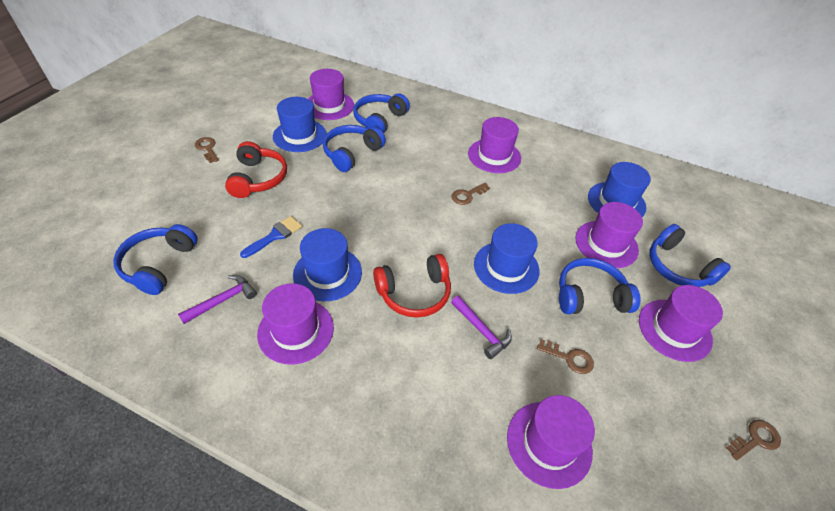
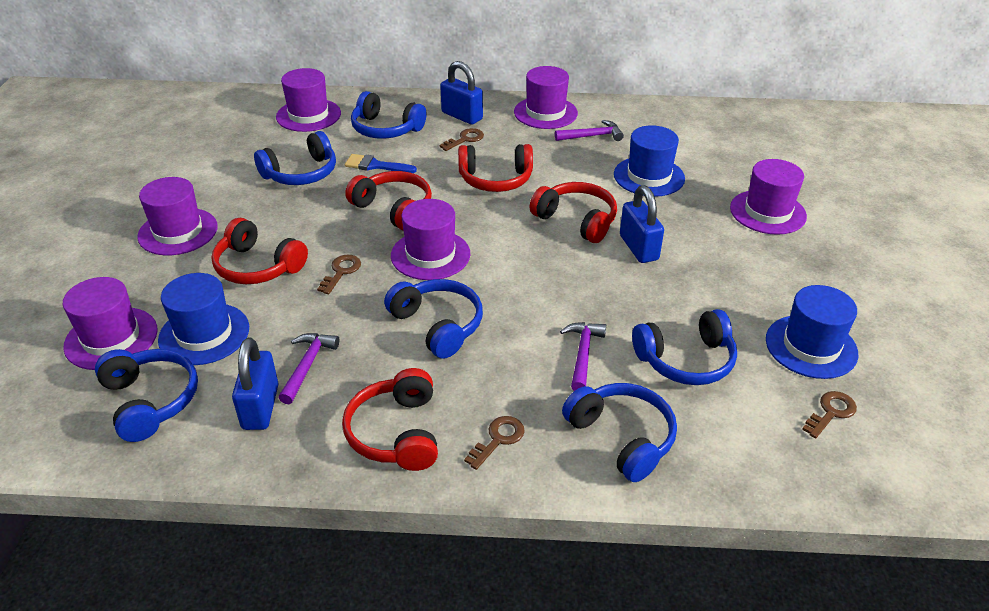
blue hat: 4 -> 3
blue headphones: 5 -> 6
blue padlock: 0 -> 3
purple hammer: 2 -> 3
red headphones: 2 -> 5

